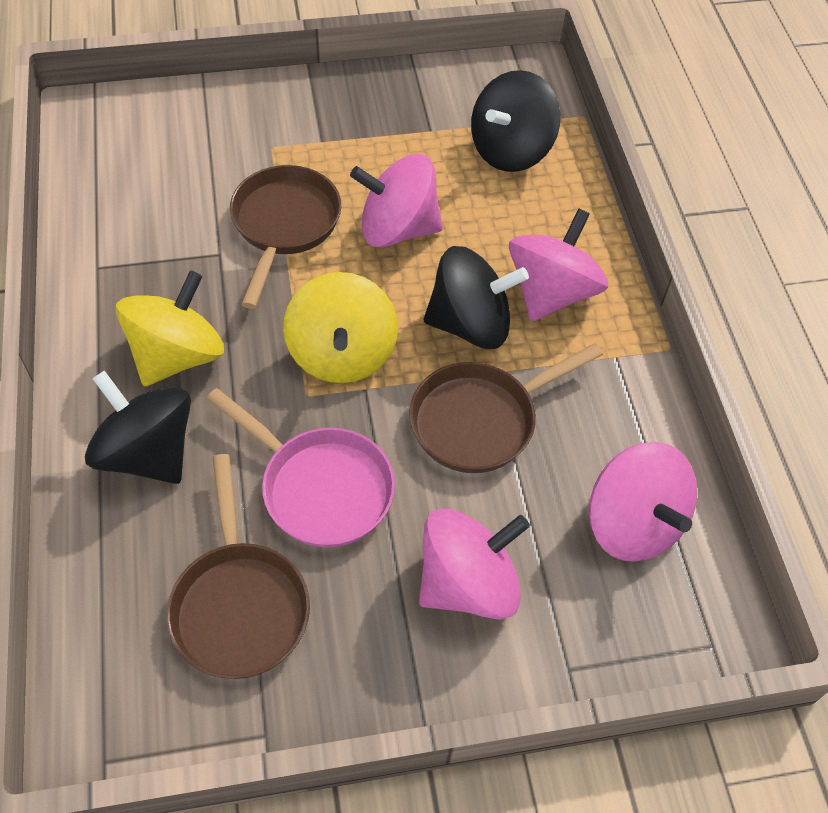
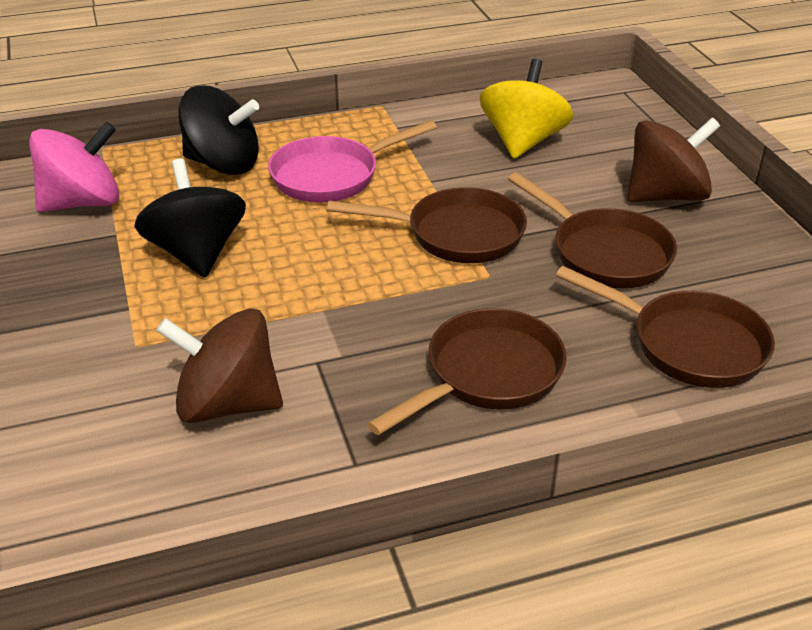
black spinning top: 3 -> 2
brown pan: 3 -> 4
brown spinning top: 0 -> 2
pink spinning top: 4 -> 1
yellow spinning top: 2 -> 1

